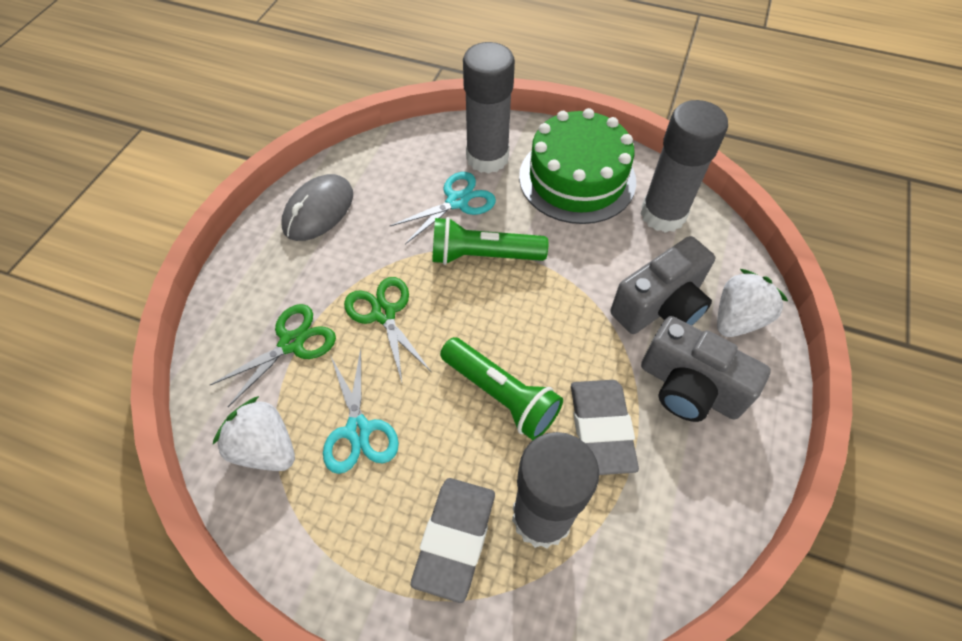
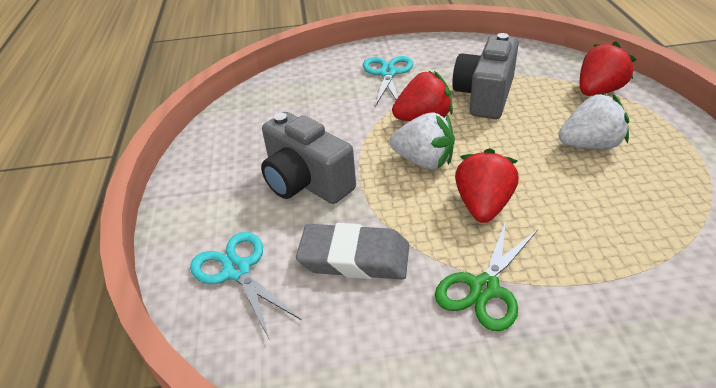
green cake: 1 -> 0
green flashlight: 2 -> 0
green scissors: 2 -> 1
grey eraser: 2 -> 1
grey glue stick: 3 -> 0
grey mouse: 1 -> 0
red strawberry: 0 -> 3

